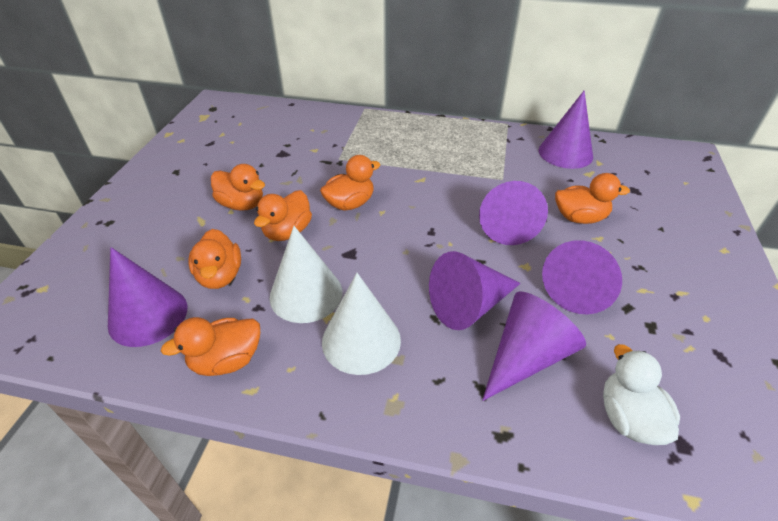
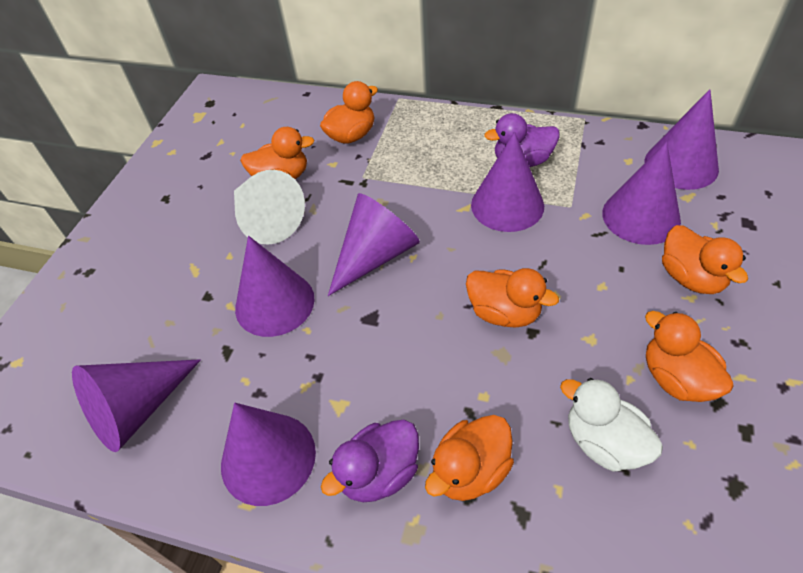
purple cone: 6 -> 7
purple duck: 0 -> 2
white cone: 2 -> 1

